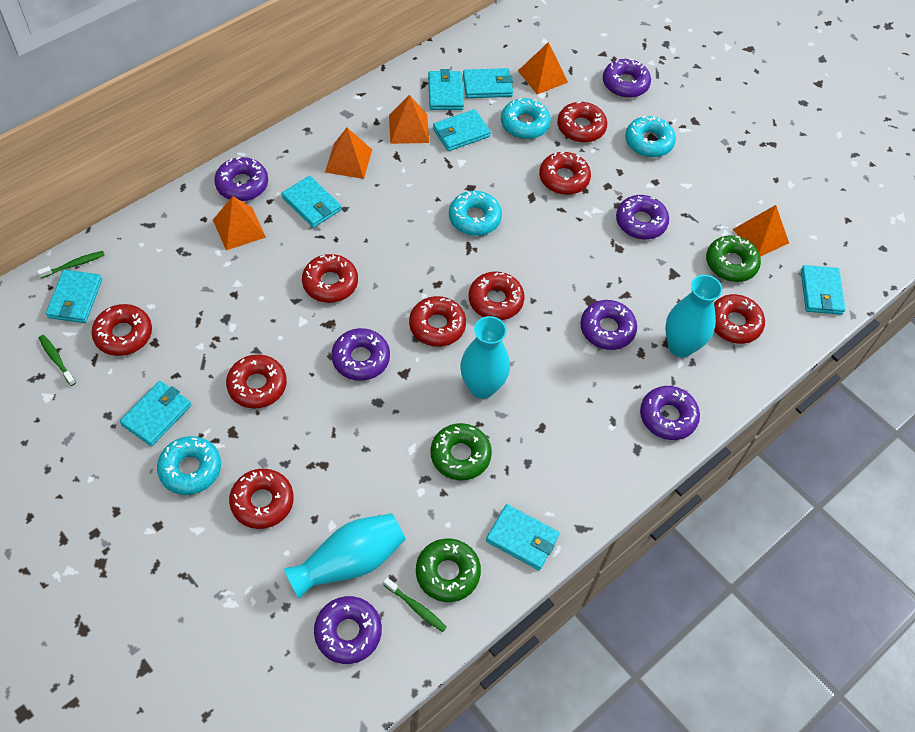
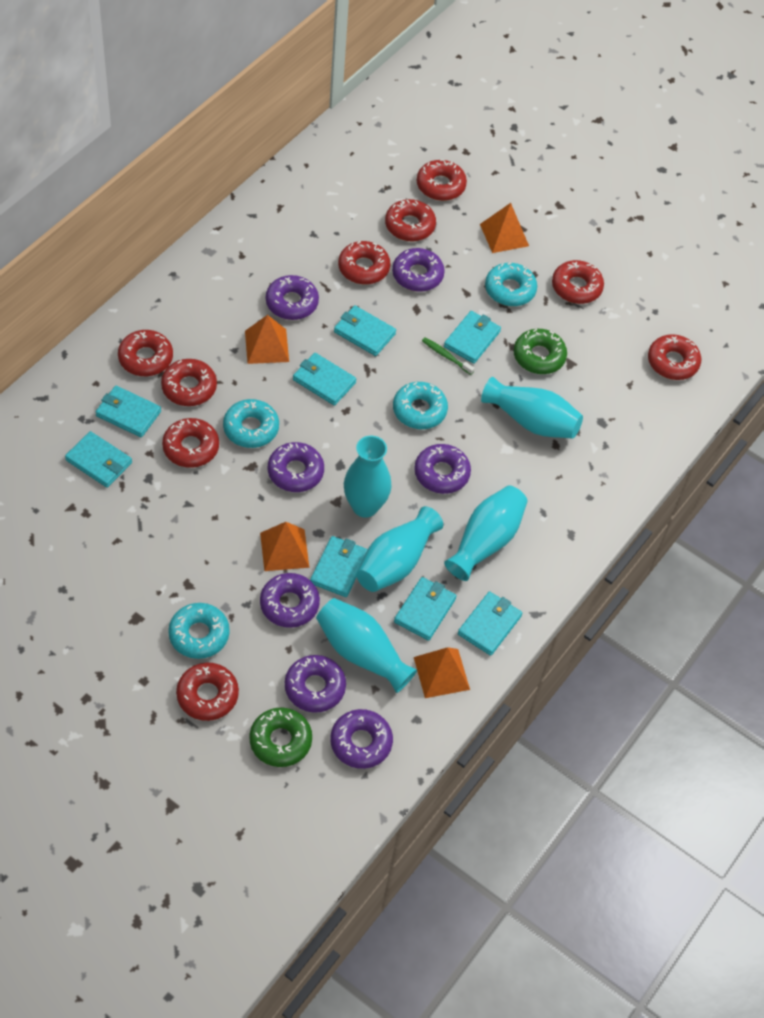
green donut: 3 -> 2
green toothbrush: 3 -> 1
orange pyramid: 5 -> 4
turquoise vase: 3 -> 5

